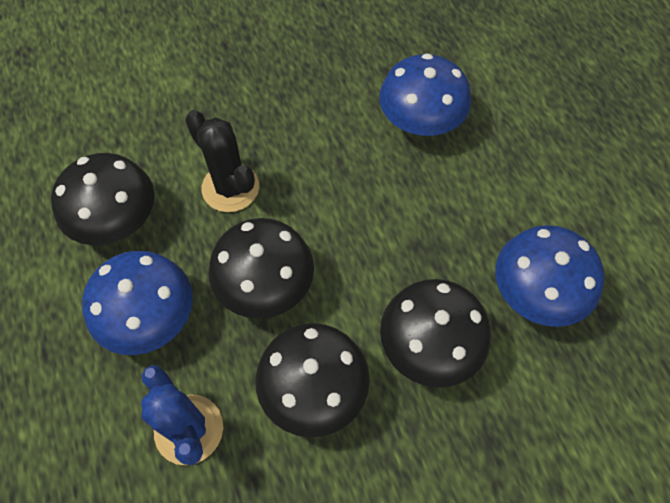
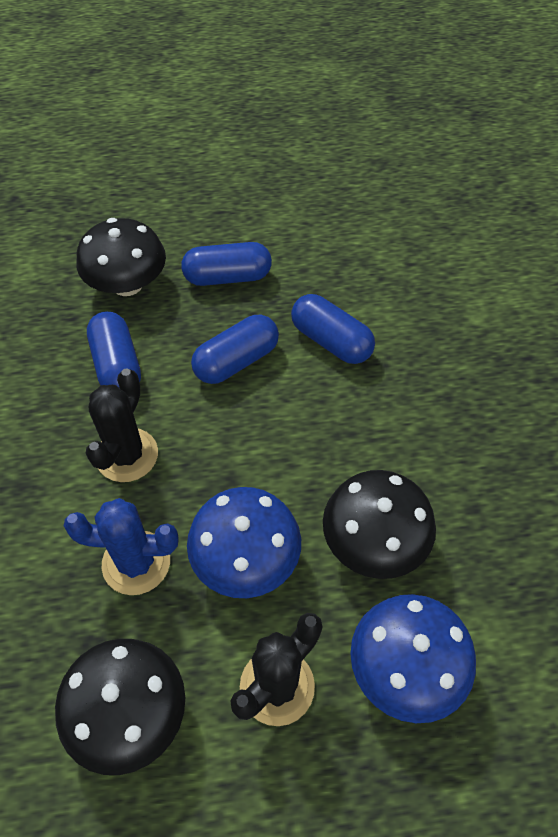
black cactus: 1 -> 2
black mushroom: 4 -> 3
blue capsule: 0 -> 4
blue mushroom: 3 -> 2

